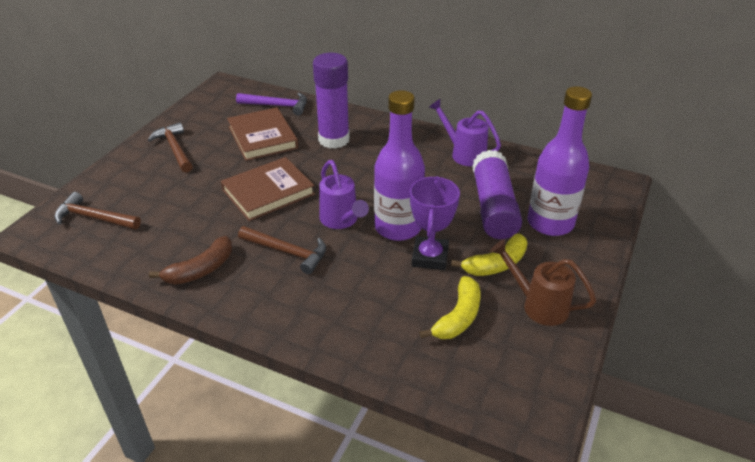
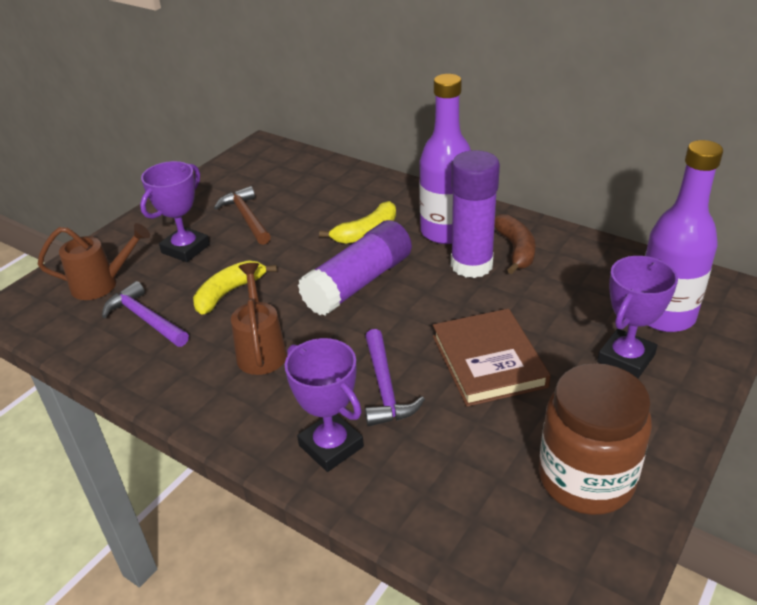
brown book: 2 -> 1
brown hammer: 3 -> 1
brown jar: 0 -> 1
brown watering can: 1 -> 2
purple hammer: 1 -> 2
purple trophy: 1 -> 3
purple watering can: 2 -> 0

